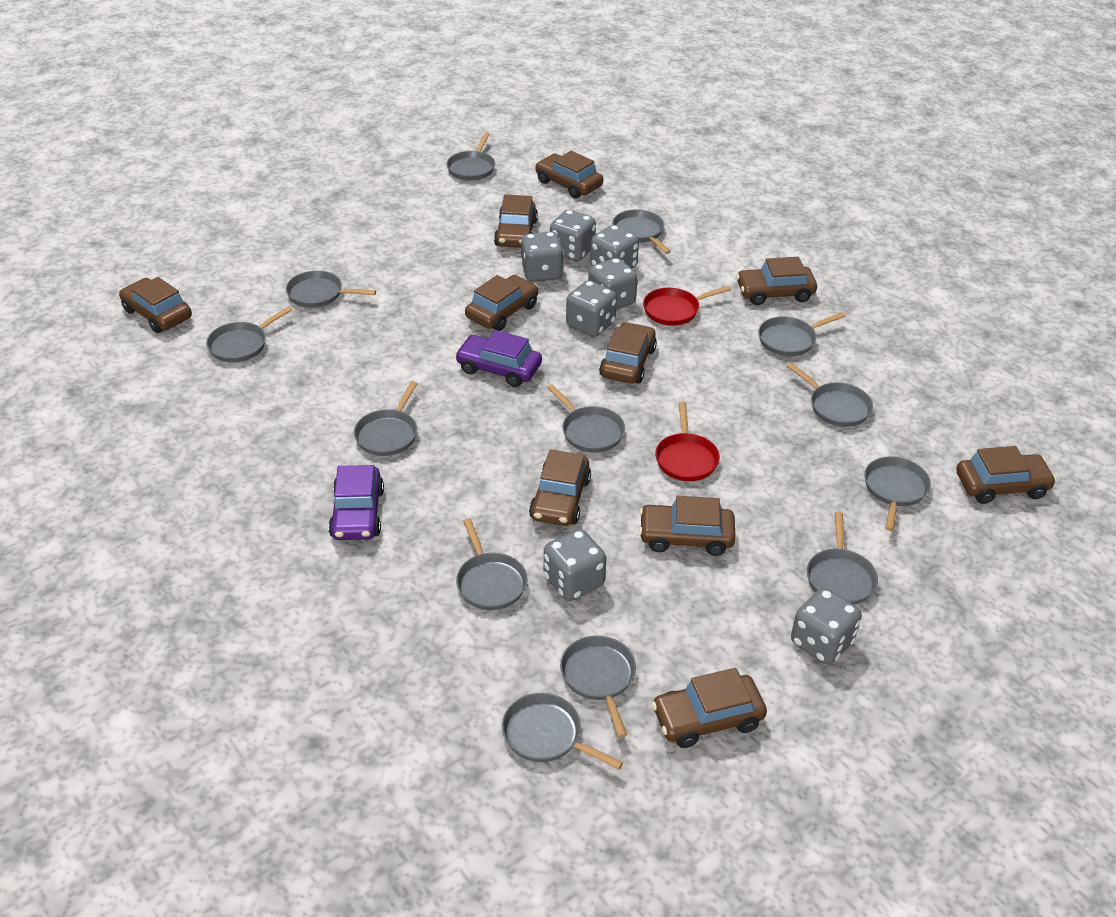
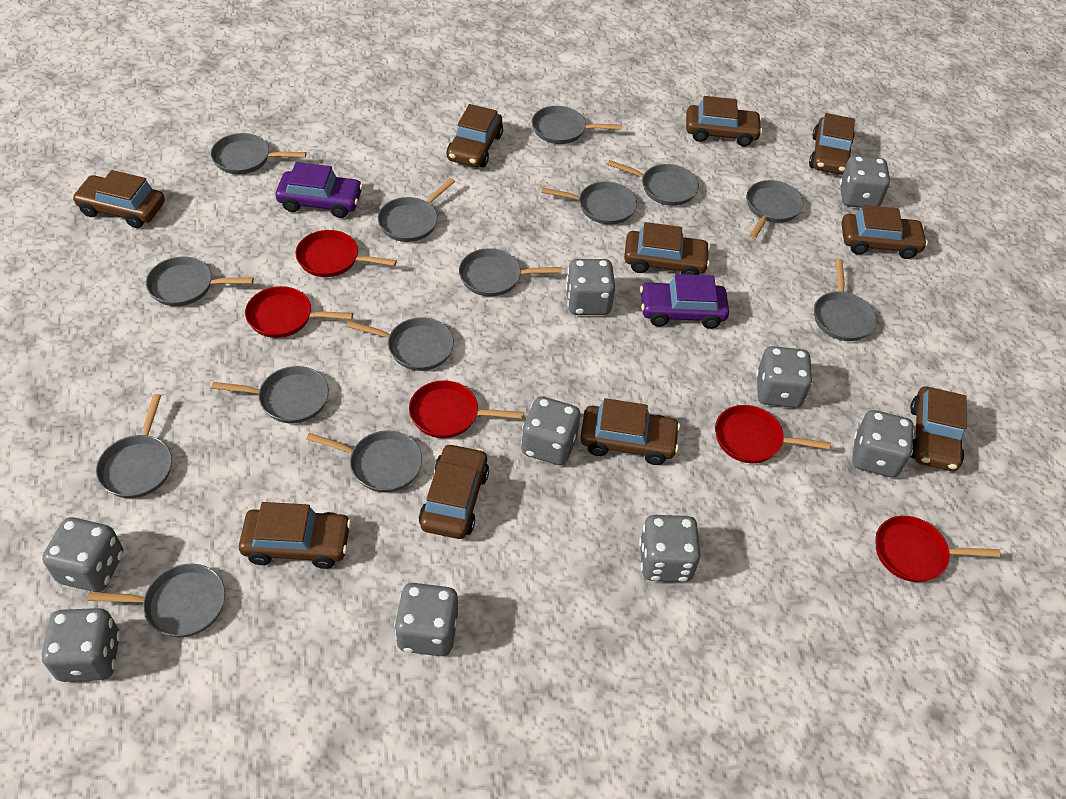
grey dice: 7 -> 9
grey pan: 13 -> 14
red pan: 2 -> 5

